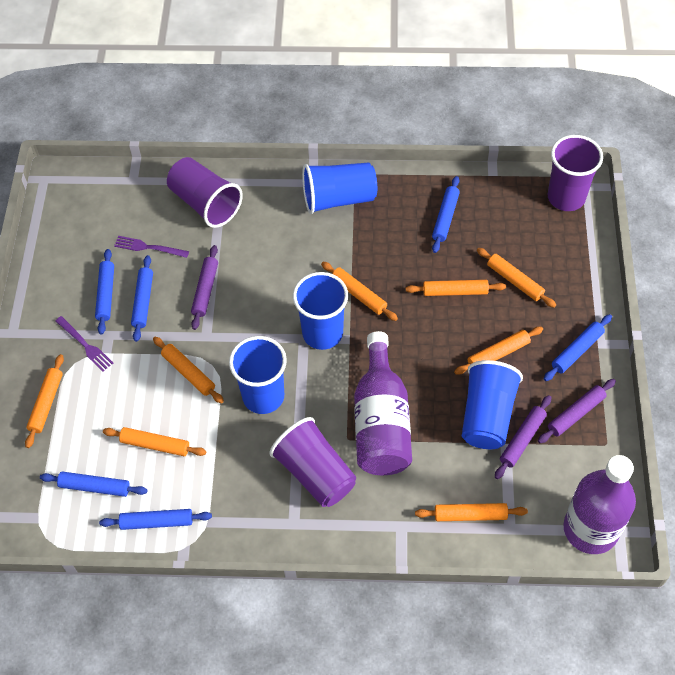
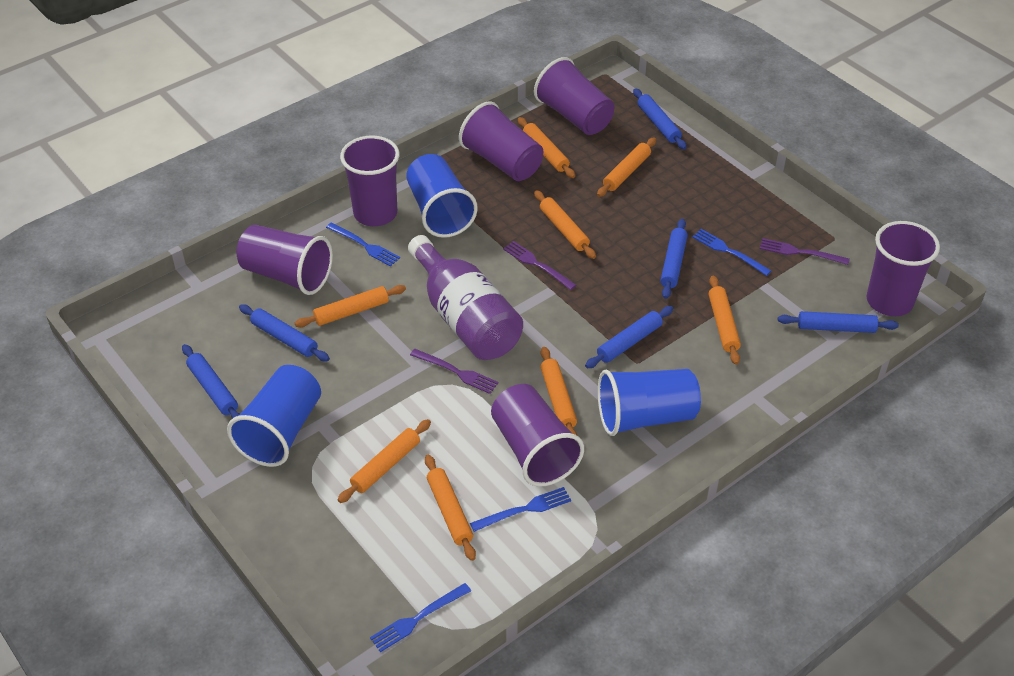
blue cup: 4 -> 3
blue fork: 0 -> 4
purple bottle: 2 -> 1
purple cup: 3 -> 6
purple fork: 2 -> 3
purple rolling pin: 3 -> 0

